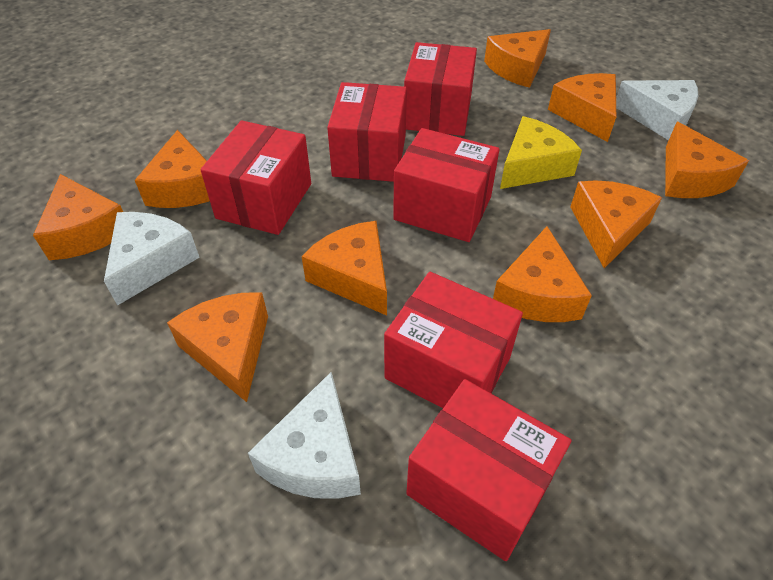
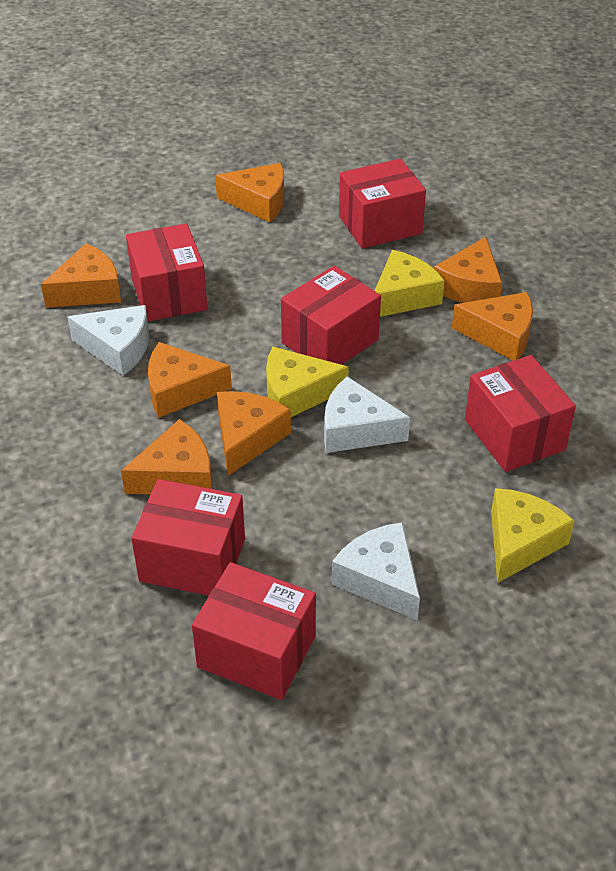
orange cheese: 9 -> 7
yellow cheese: 1 -> 3

